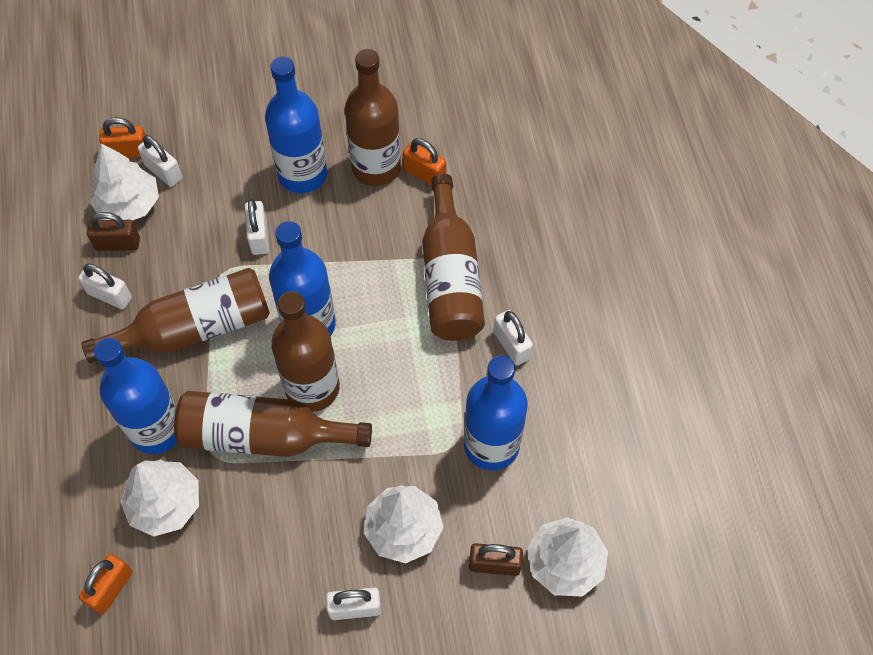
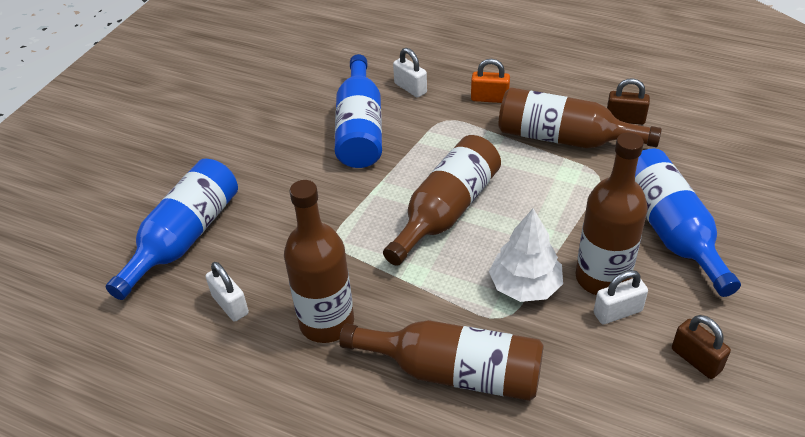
blue bottle: 4 -> 3
orange padlock: 3 -> 1
white padlock: 5 -> 3
white tree: 4 -> 1

